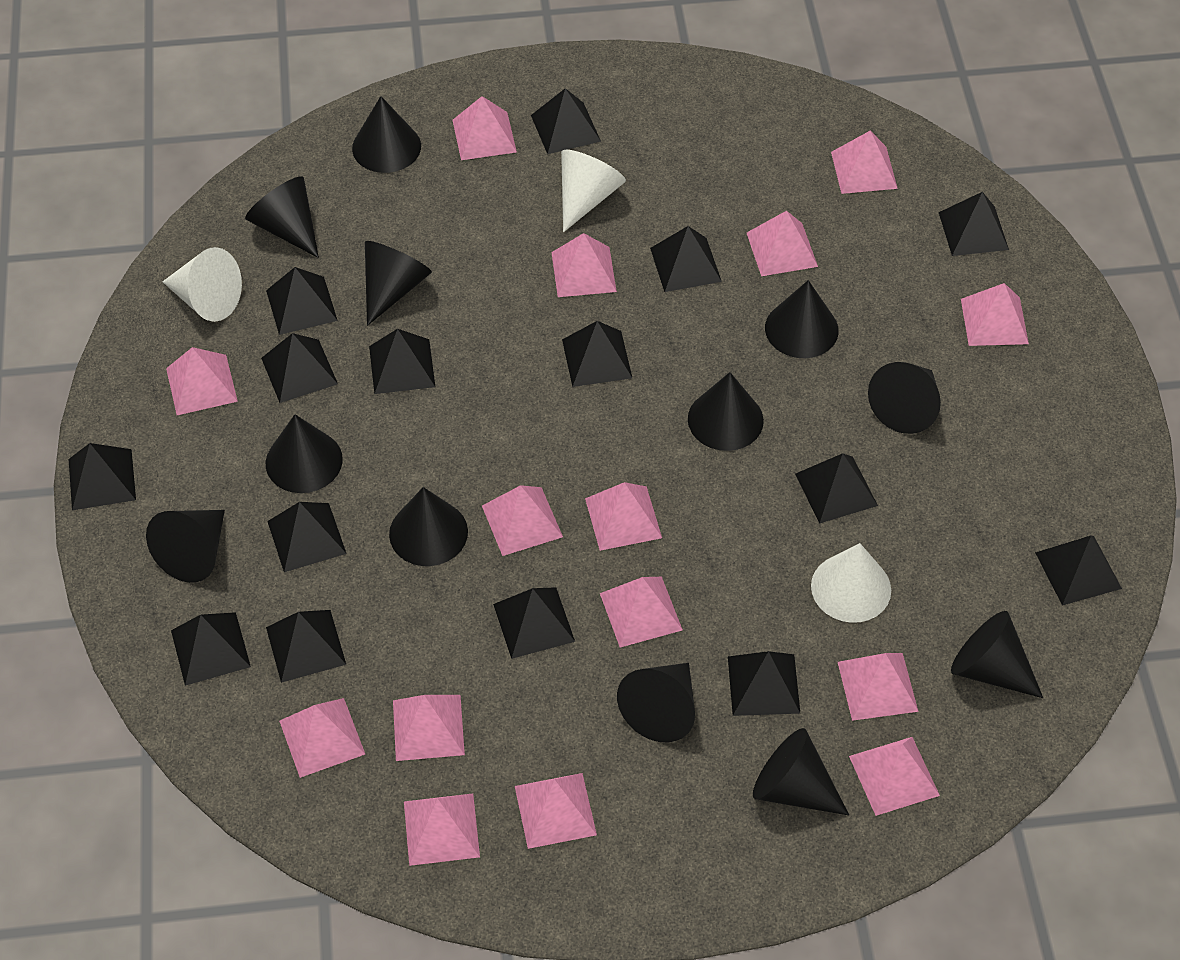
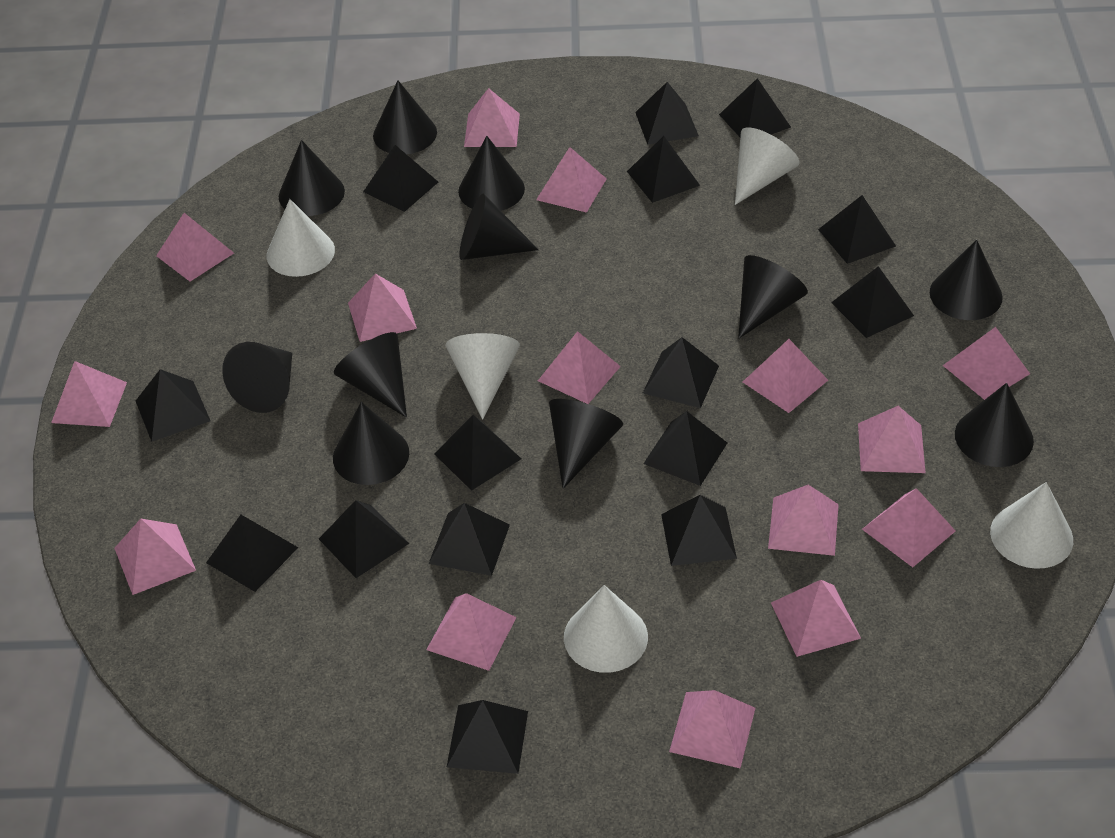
black cone: 12 -> 11
white cone: 3 -> 5

